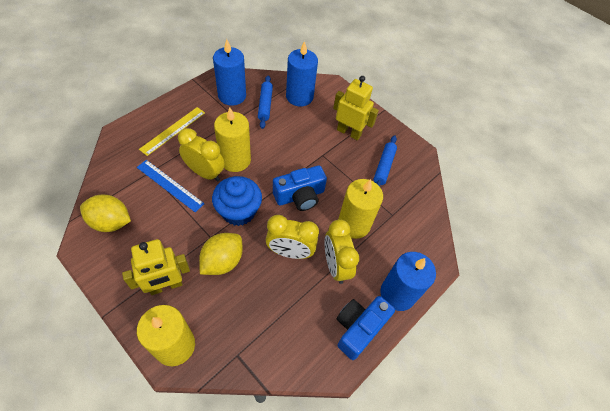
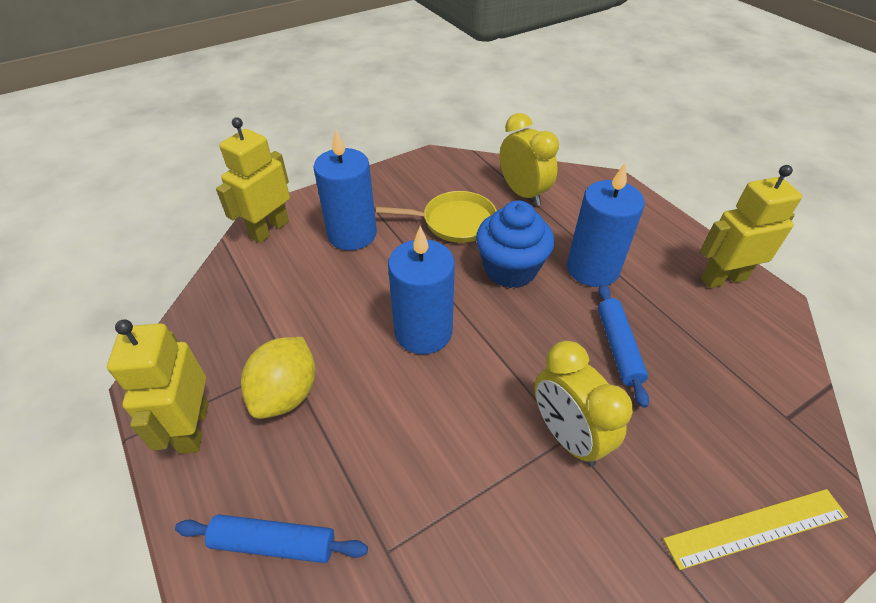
blue camera: 2 -> 0
blue ruler: 1 -> 0
yellow candle: 3 -> 0
yellow clock: 3 -> 2
yellow lemon: 2 -> 1
yellow pan: 0 -> 1
yellow robot: 2 -> 3

